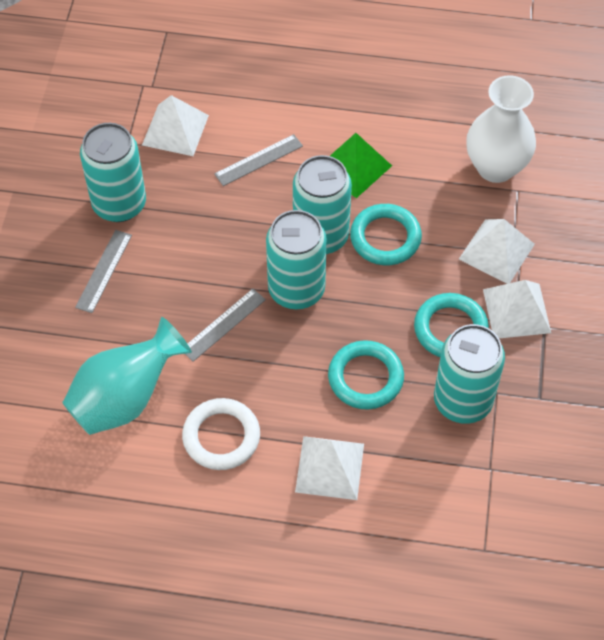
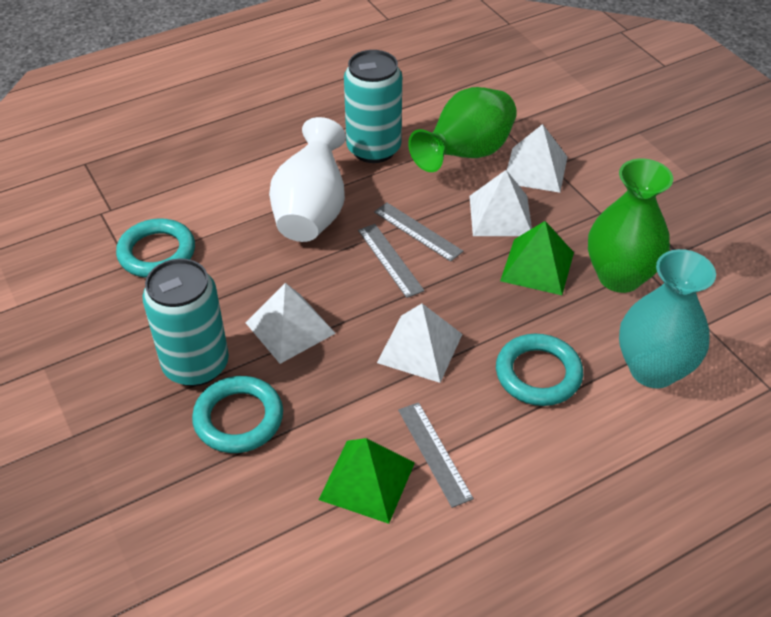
green pyramid: 1 -> 2
green vase: 0 -> 2
turquoise can: 4 -> 2
white ring: 1 -> 0

